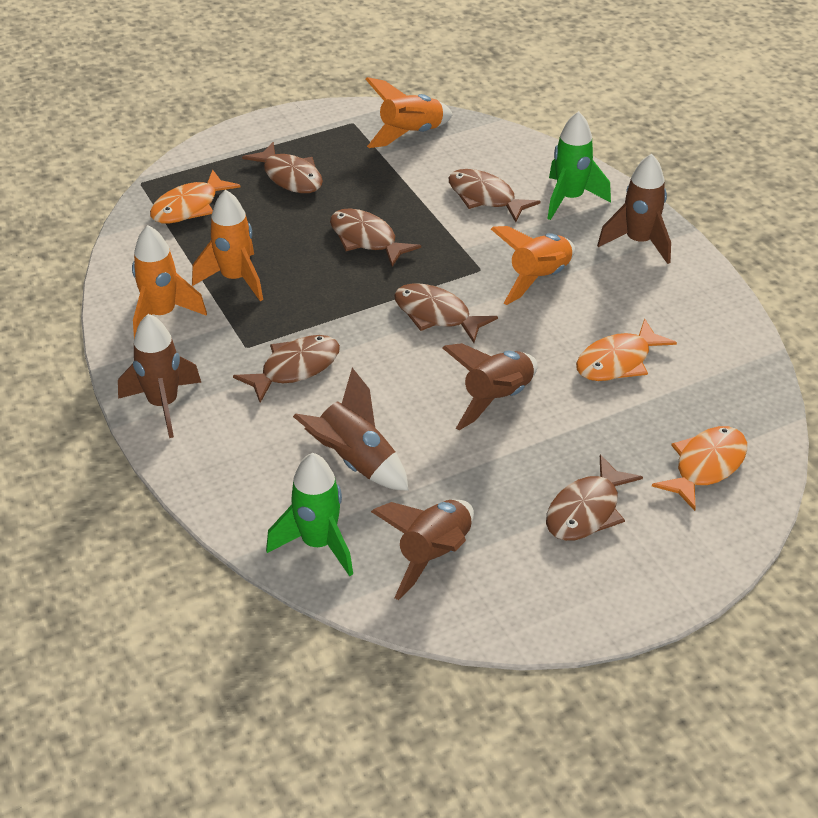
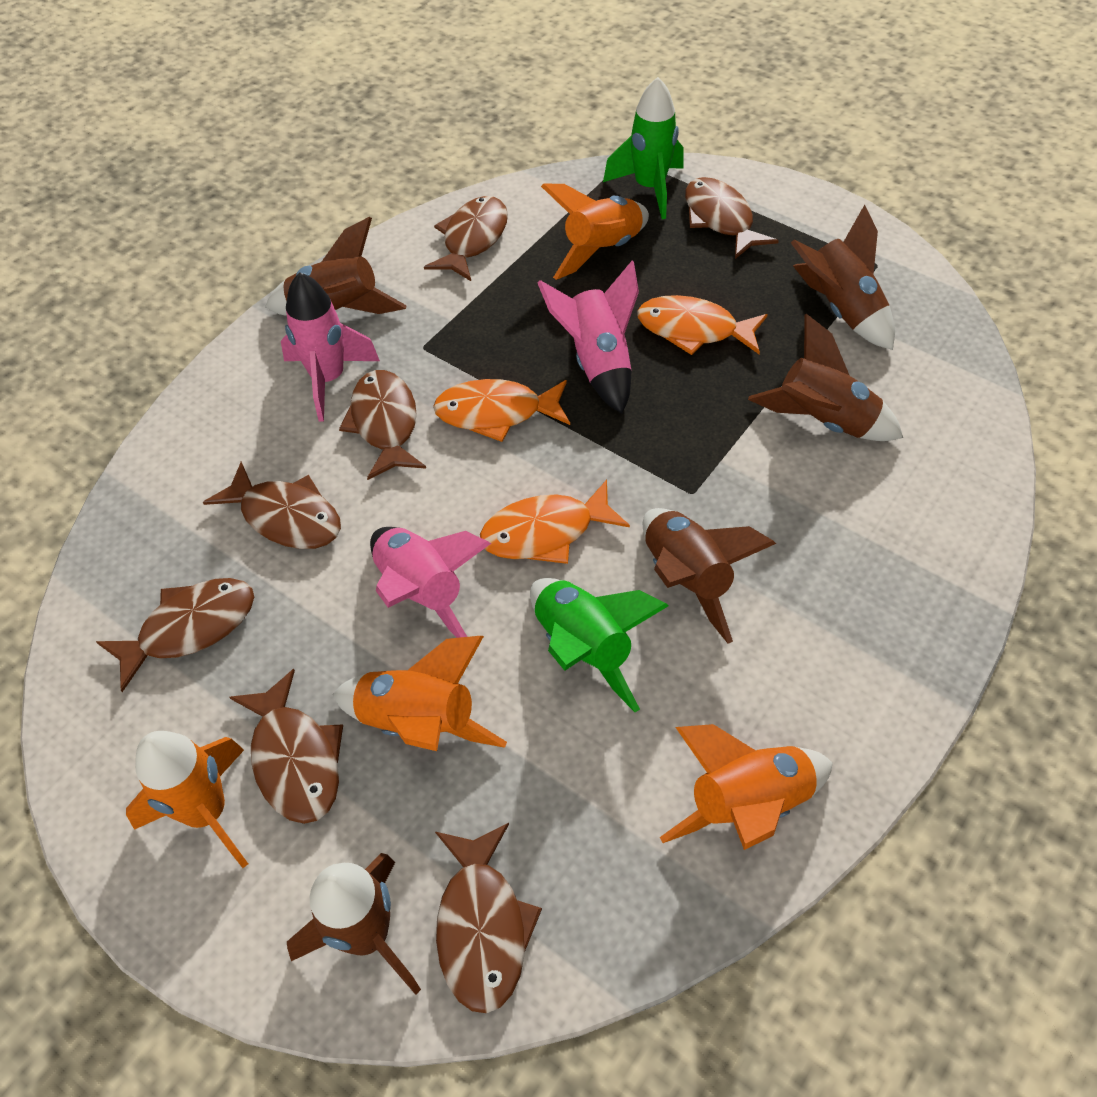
brown fish: 6 -> 7
pink rocket: 0 -> 3

